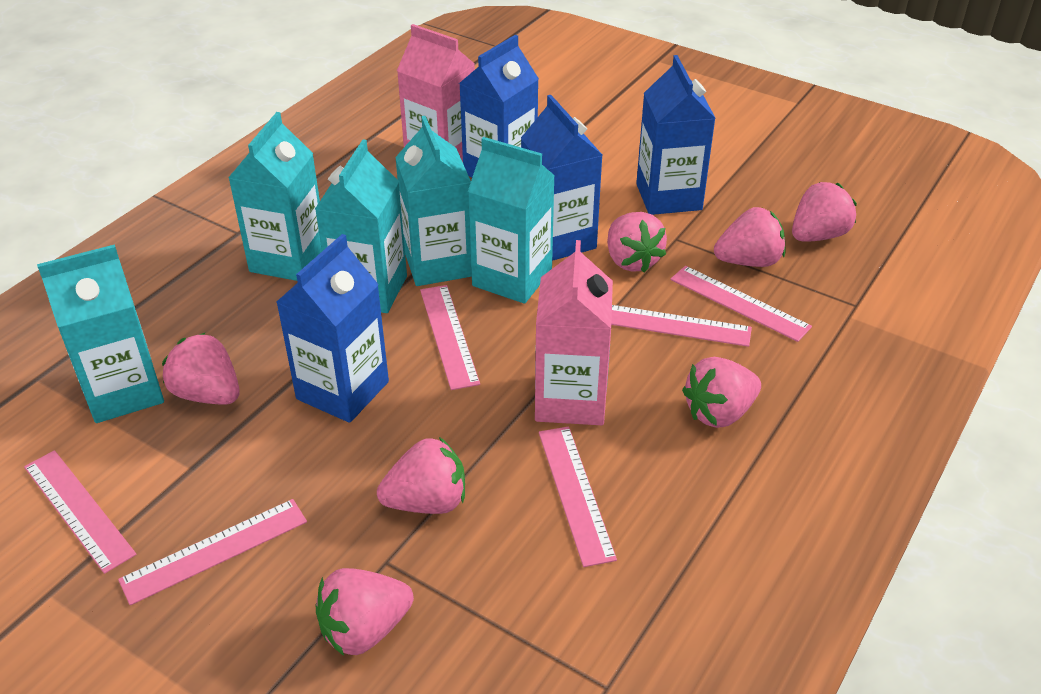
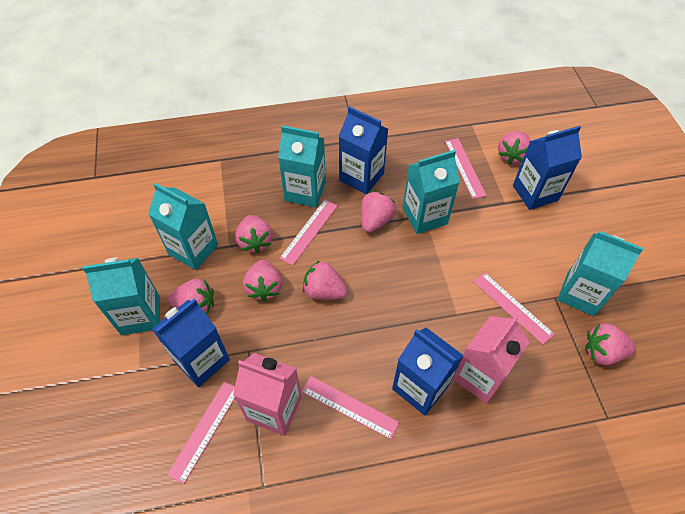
pink ruler: 6 -> 5

